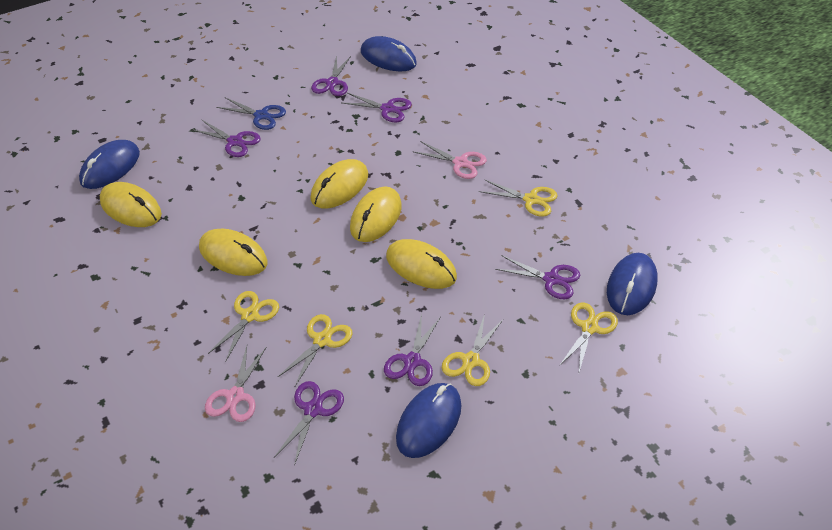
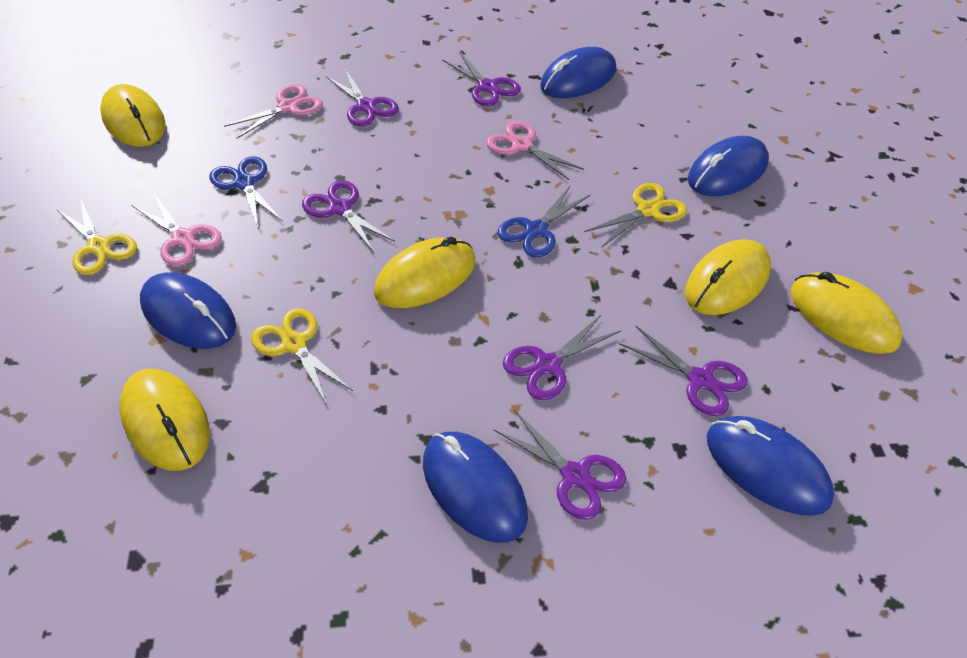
blue mouse: 4 -> 5
blue scissors: 1 -> 2
pink scissors: 2 -> 3
yellow scissors: 5 -> 3

